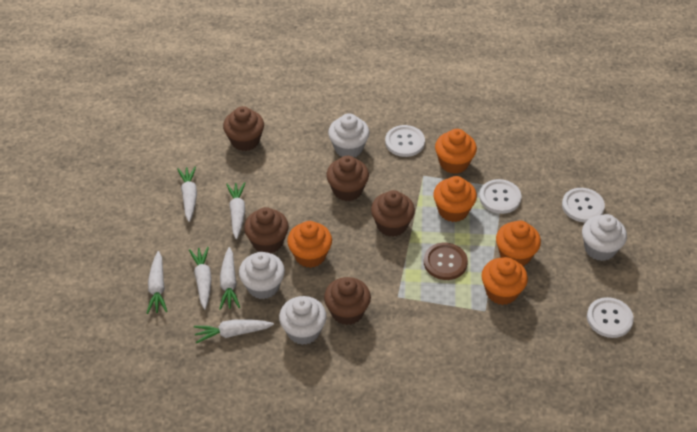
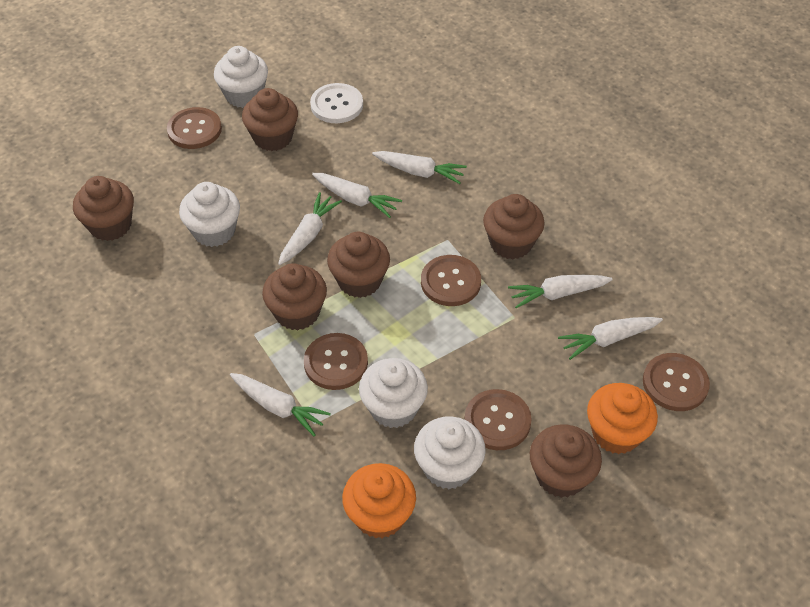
brown button: 1 -> 5
brown cupcake: 5 -> 6
orange cupcake: 5 -> 2
white button: 4 -> 1

